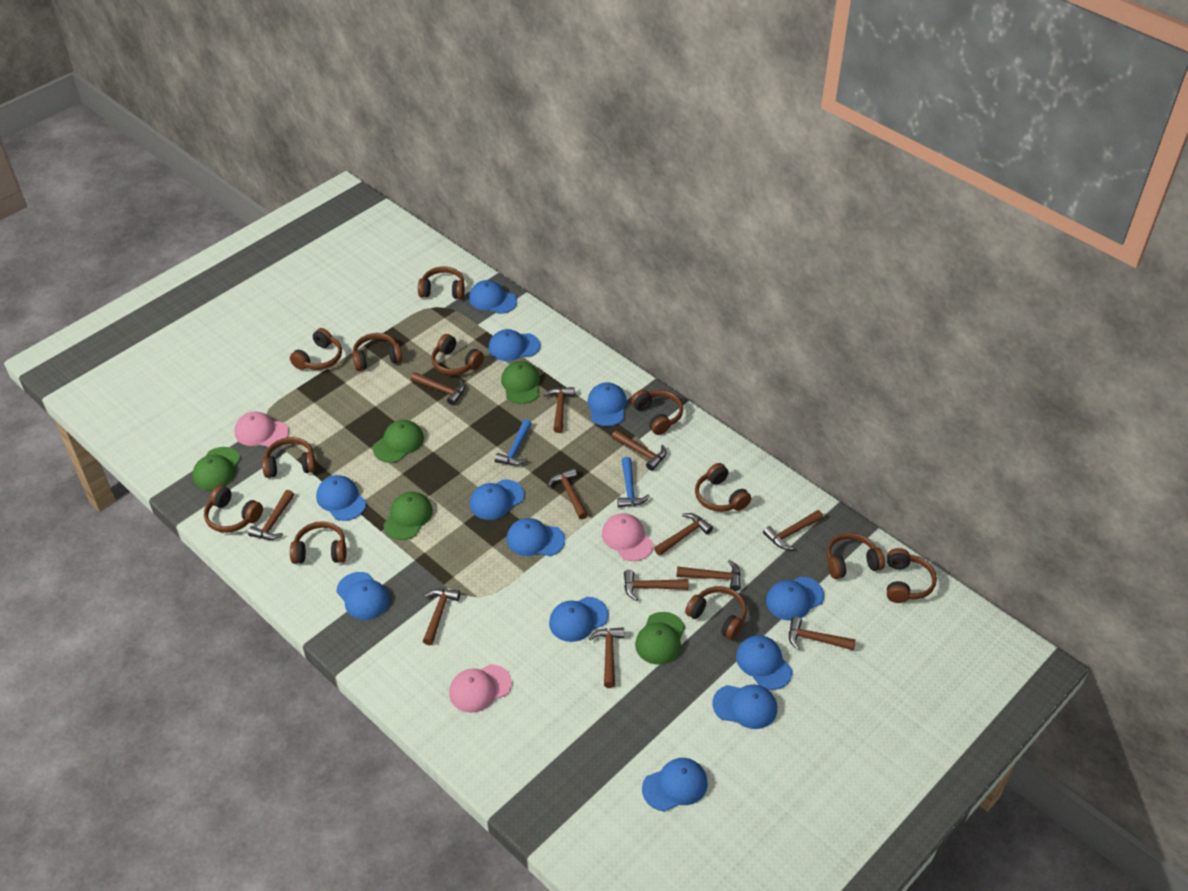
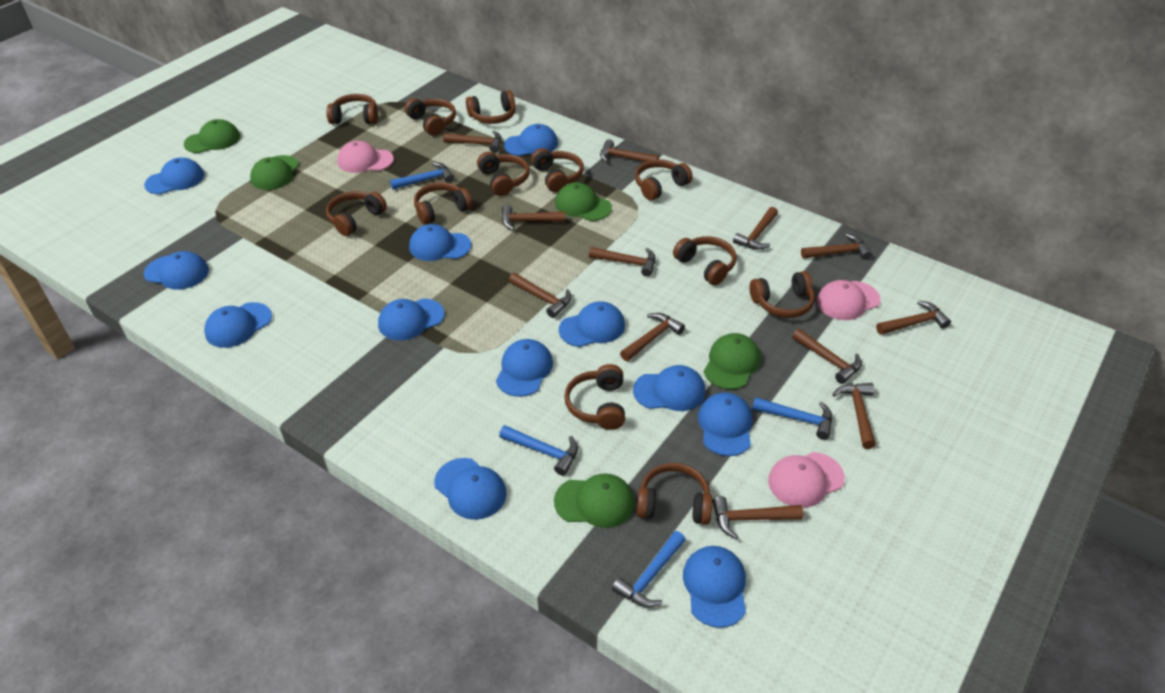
blue hammer: 2 -> 4

